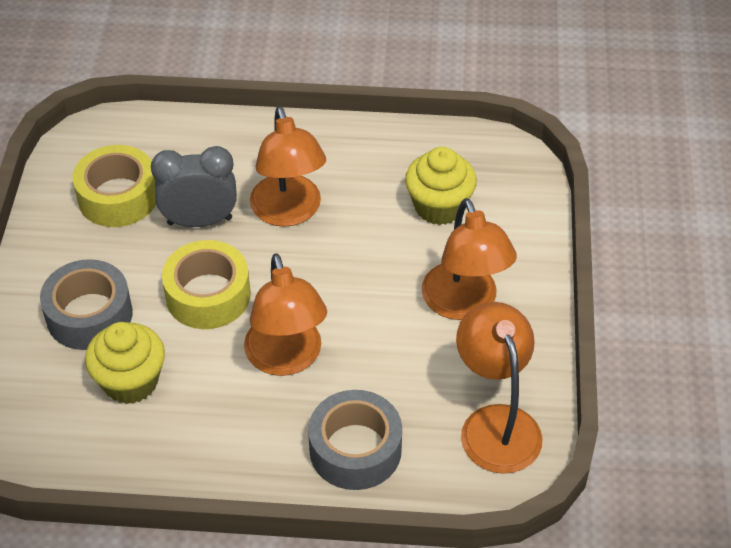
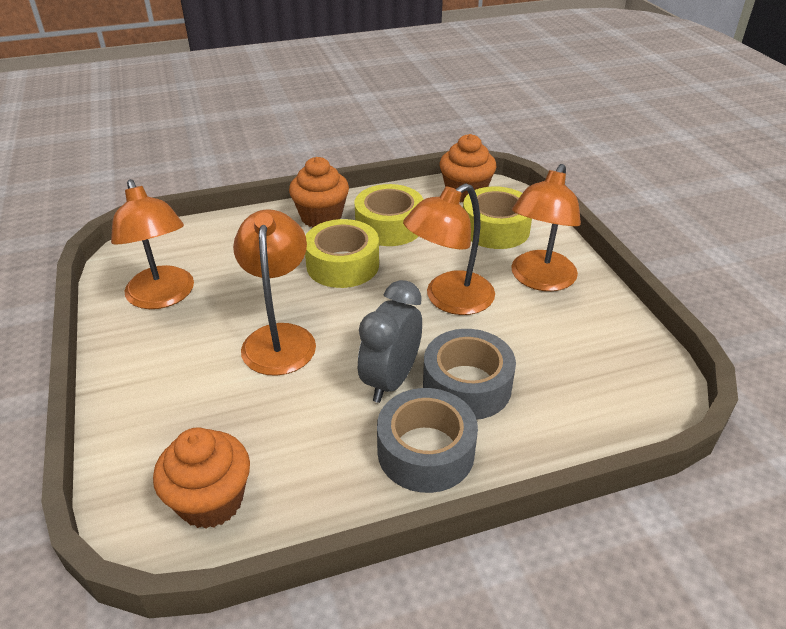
orange cupcake: 0 -> 3
yellow cupcake: 2 -> 0
yellow tape: 2 -> 3

